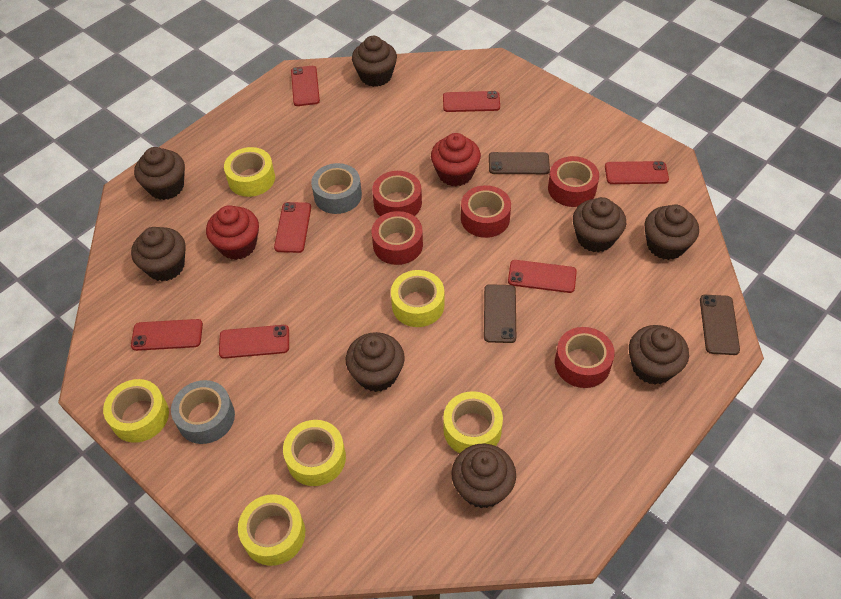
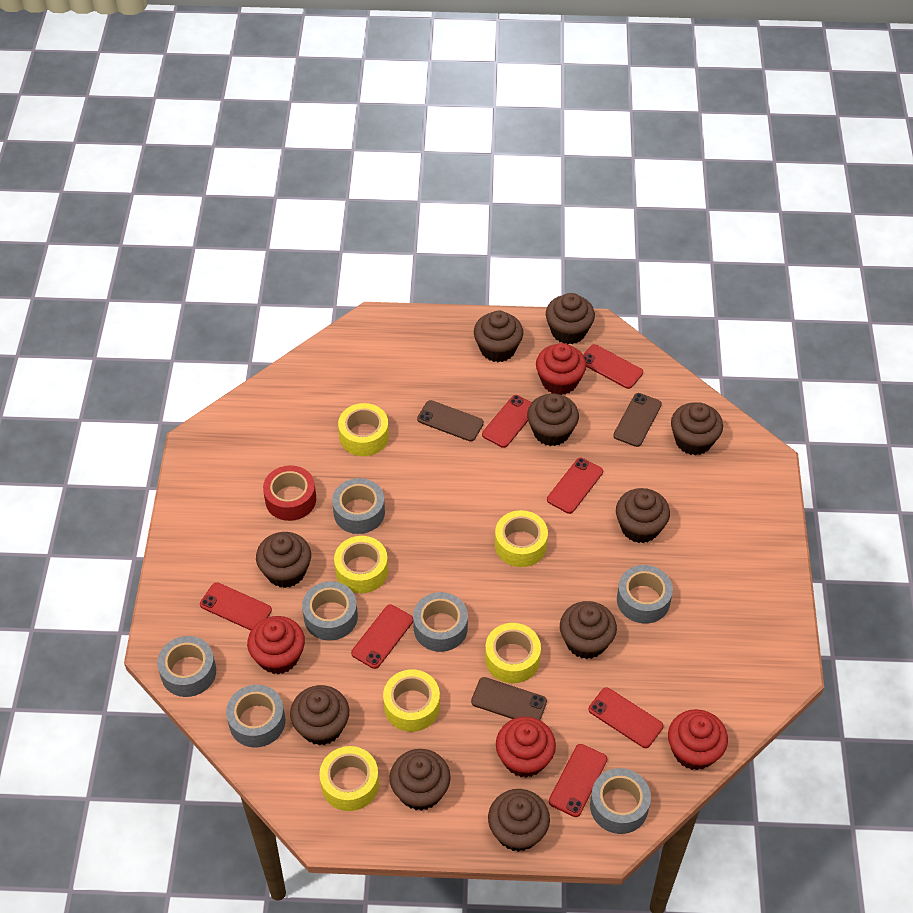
brown cupcake: 8 -> 10
grey tape: 2 -> 7
red cupcake: 2 -> 4
red tape: 5 -> 1

